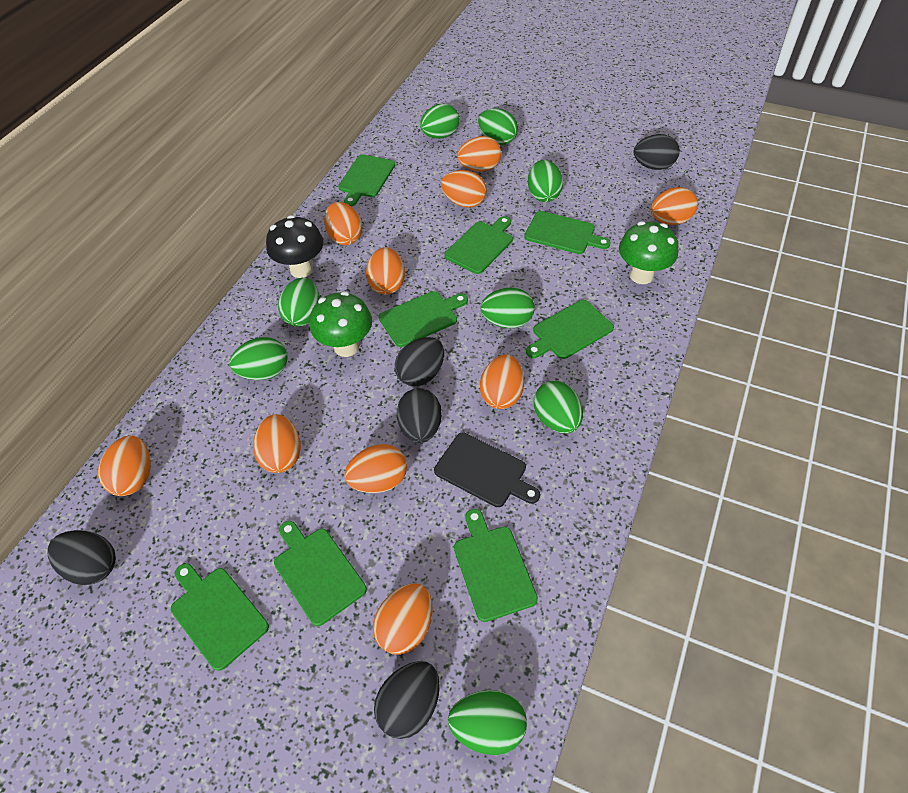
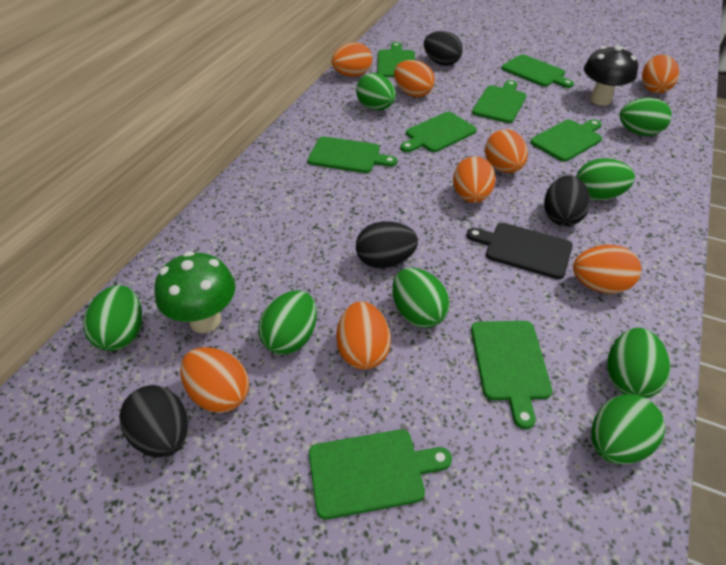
black egg: 5 -> 4
green mushroom: 2 -> 1
orange egg: 10 -> 8

